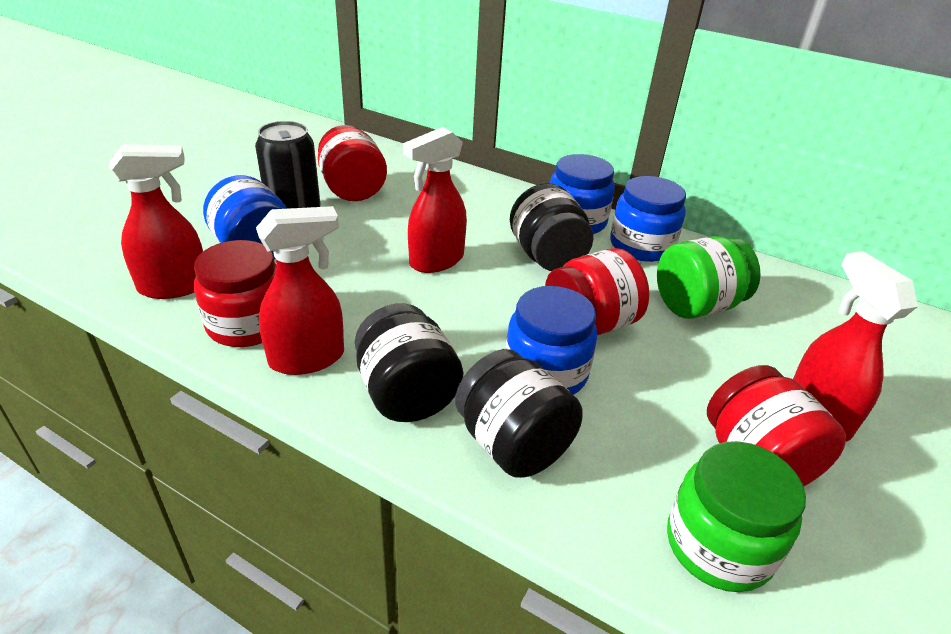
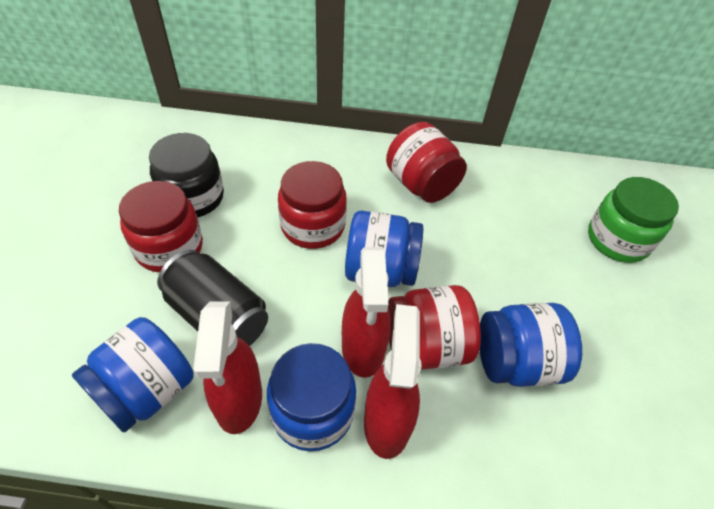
black jar: 3 -> 1
green jar: 2 -> 1
red spray bottle: 4 -> 3

